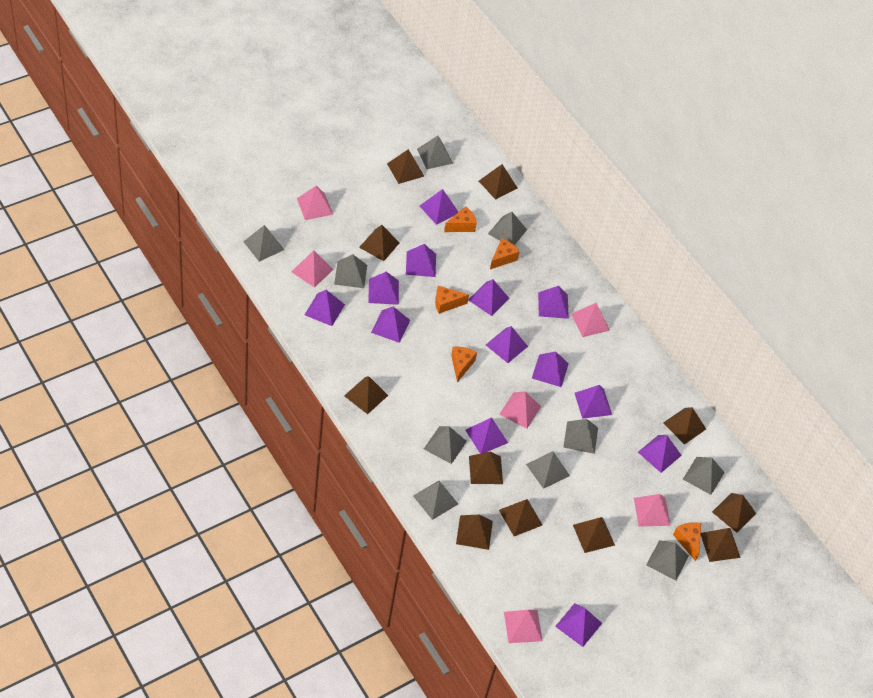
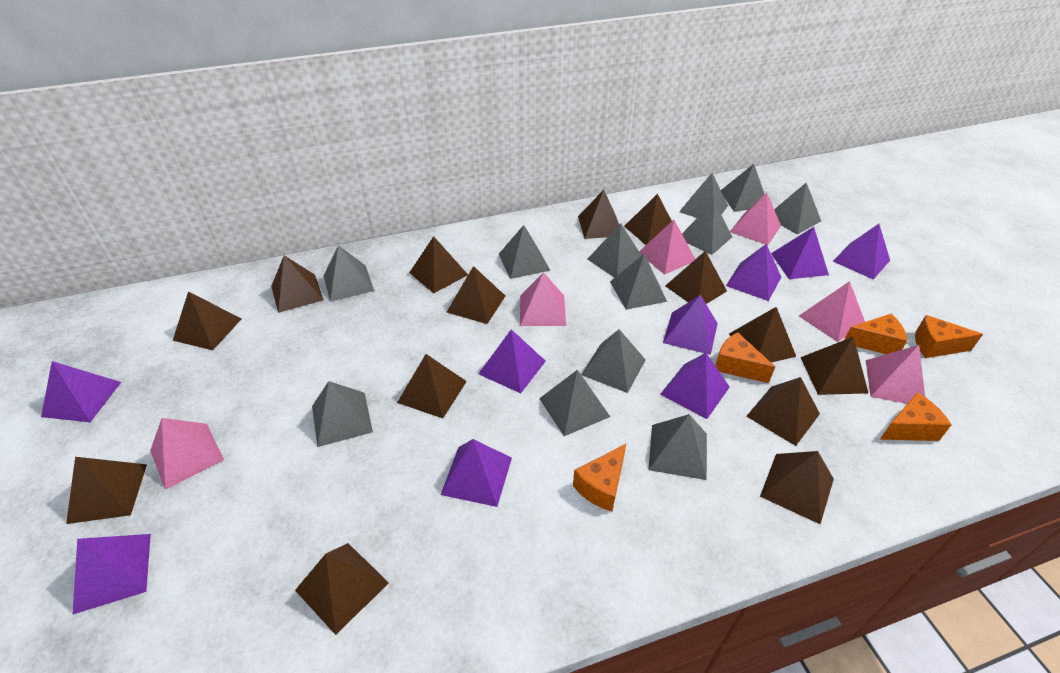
brown pyramid: 11 -> 14
grey pyramid: 10 -> 12
purple pyramid: 13 -> 9

